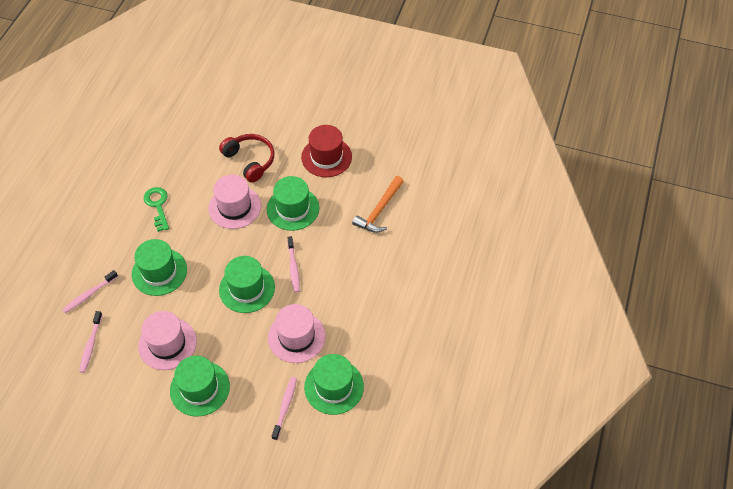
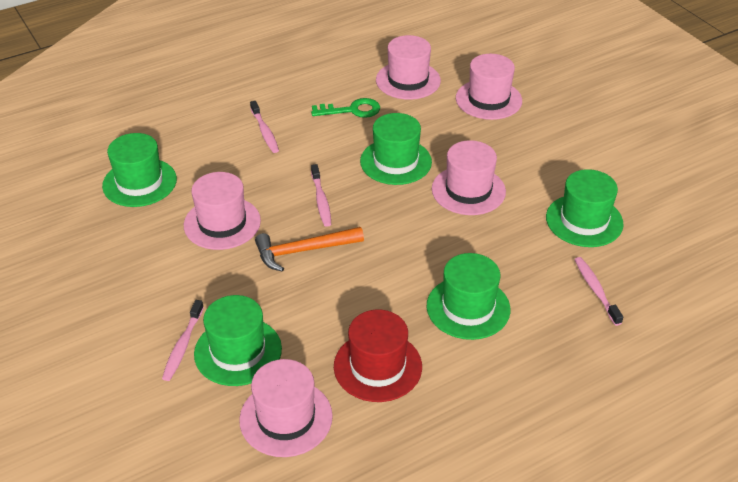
pink hat: 3 -> 5
red headphones: 1 -> 0

